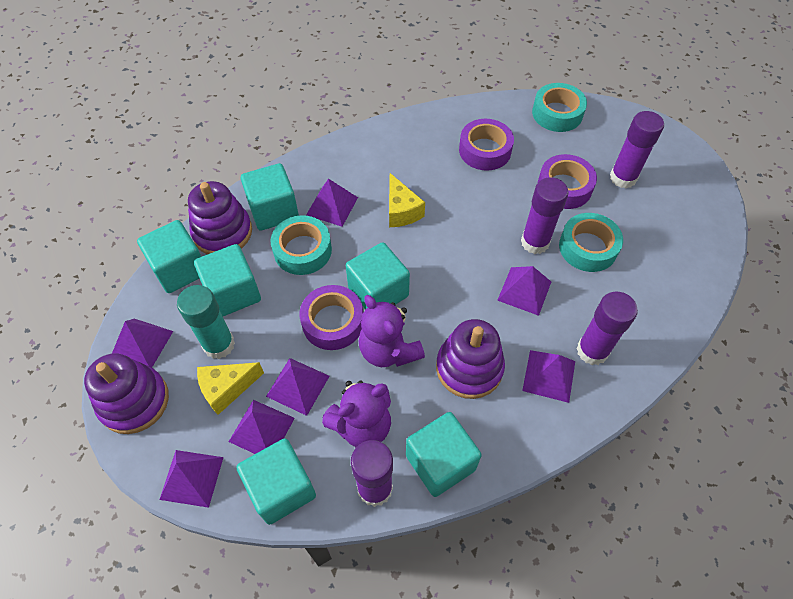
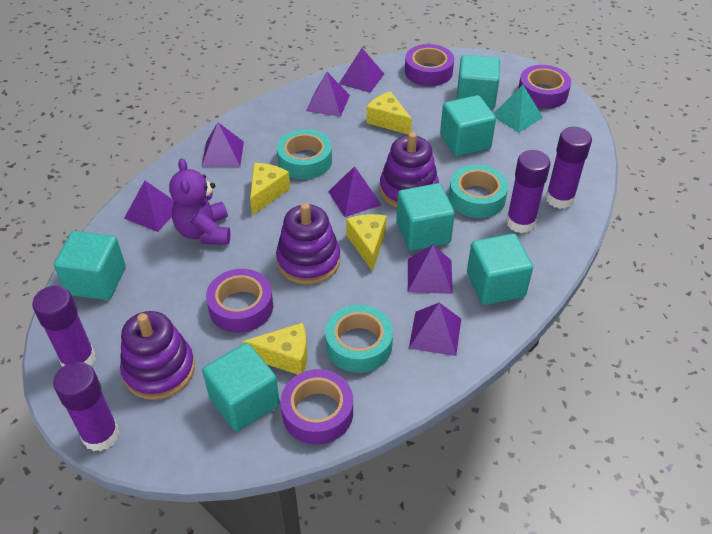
purple tape: 3 -> 4
purple teddy bear: 2 -> 1
turquoise glue stick: 1 -> 0
turquoise pyramid: 0 -> 1
yellow cheese: 2 -> 4

